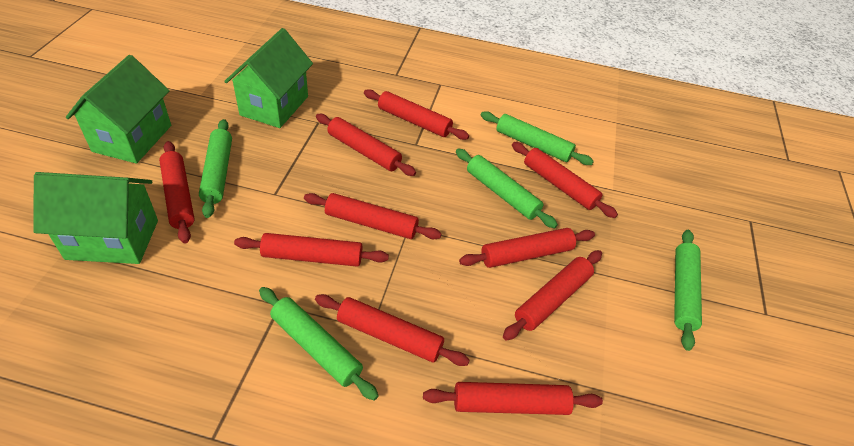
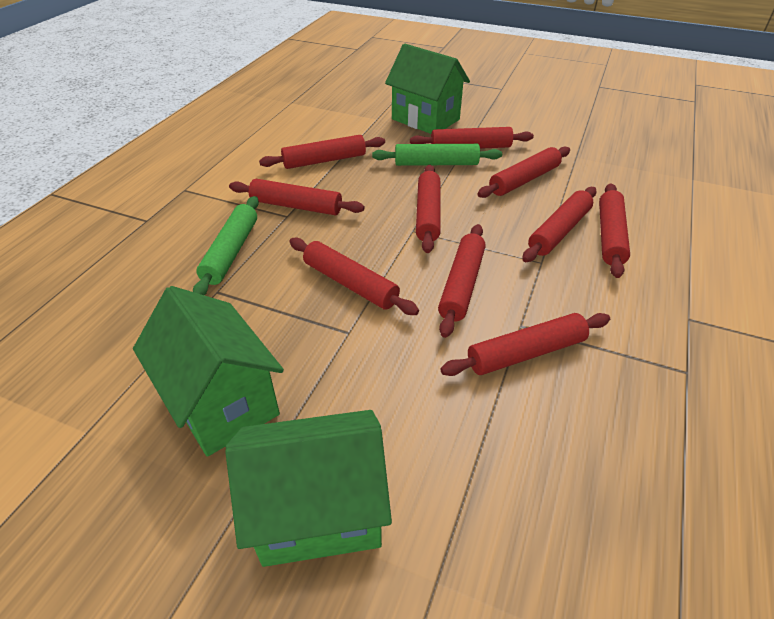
green rolling pin: 5 -> 2

